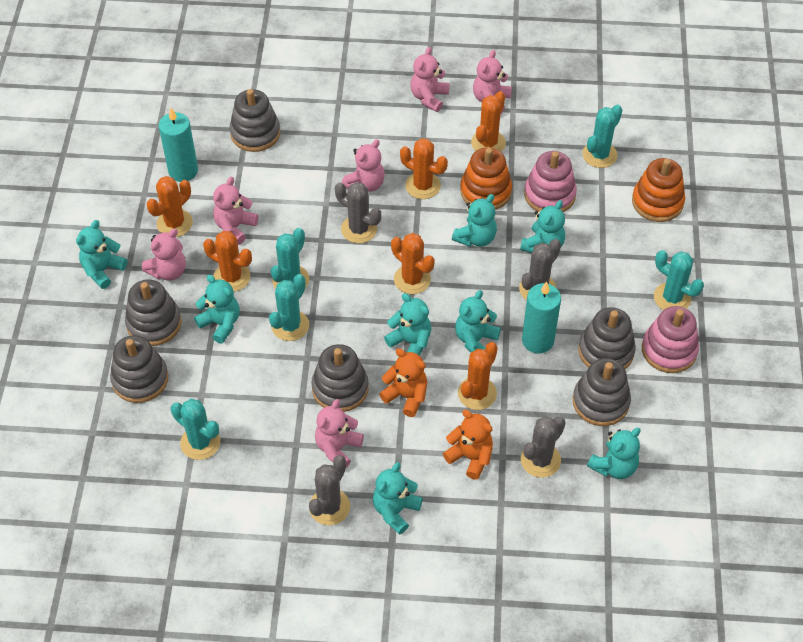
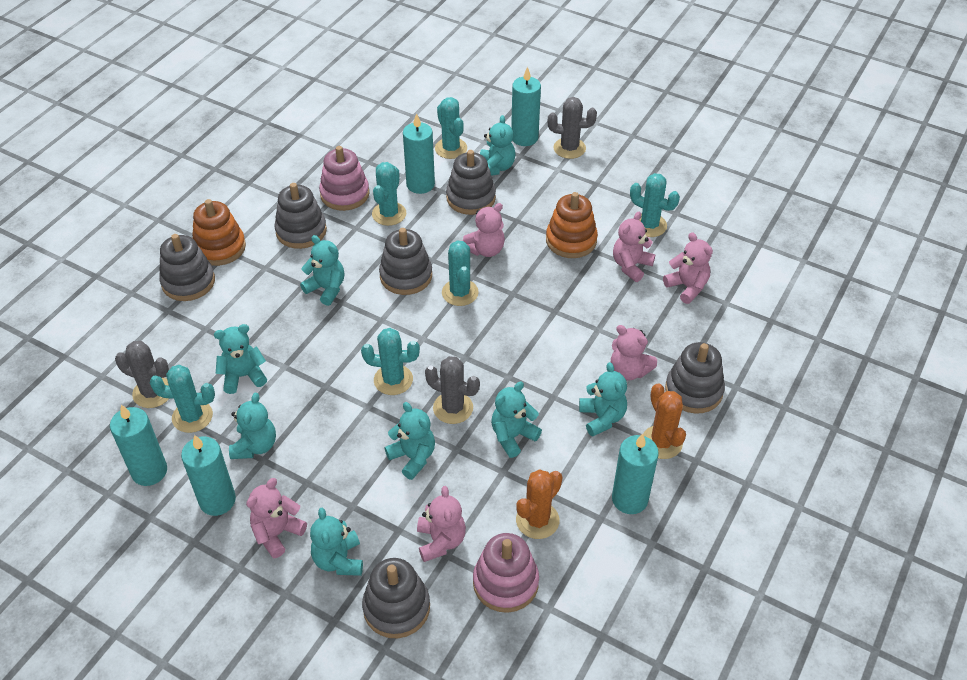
grey cactus: 4 -> 3
orange cactus: 6 -> 2
orange teddy bear: 2 -> 0
turquoise cactus: 5 -> 6
turquoise candle: 2 -> 5

